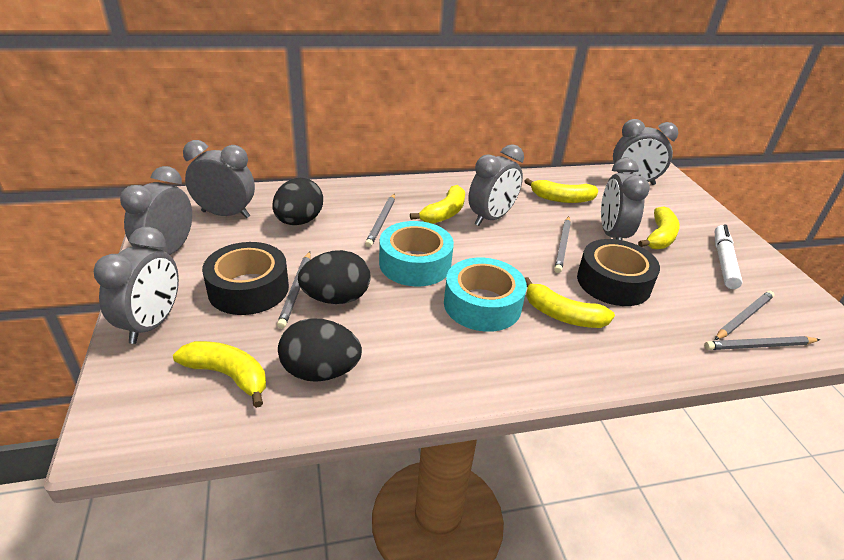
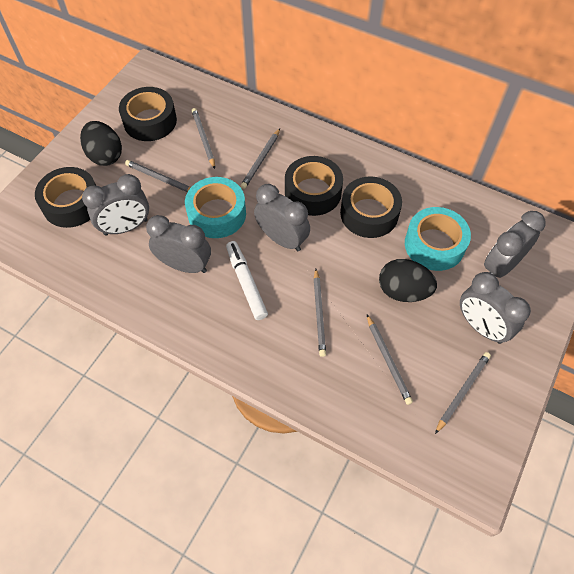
black egg: 3 -> 2
black tape: 2 -> 4
grey clock: 6 -> 5
grey pencil: 5 -> 6
yellow banana: 5 -> 0

